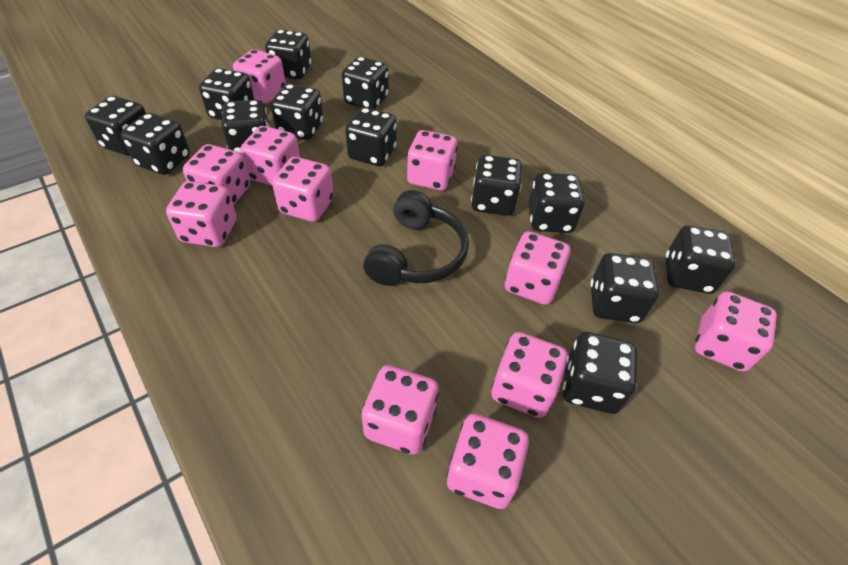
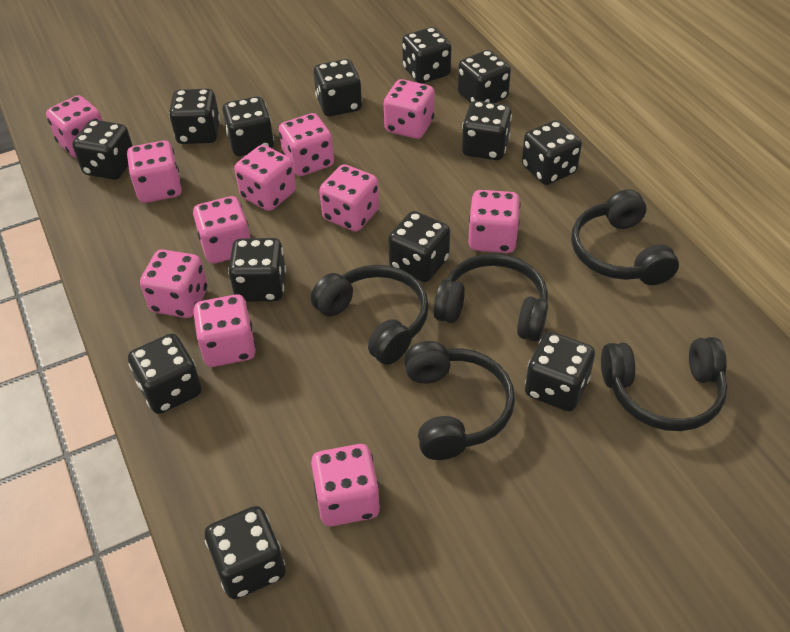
black headphones: 1 -> 5

